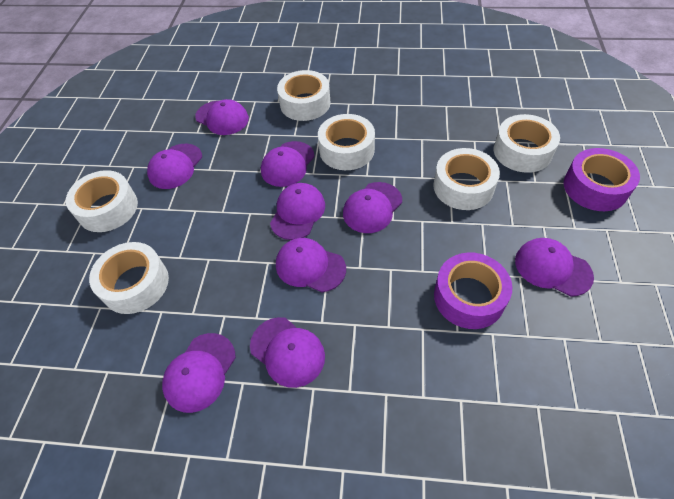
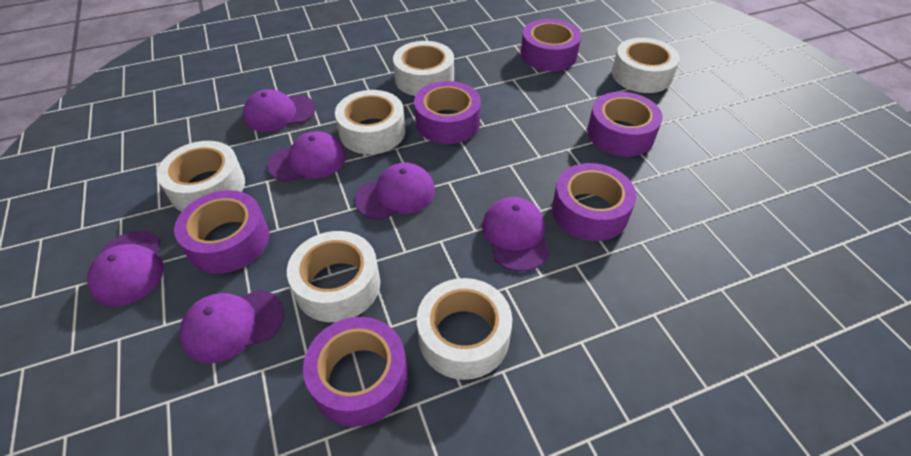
purple cap: 9 -> 6
purple tape: 2 -> 6

